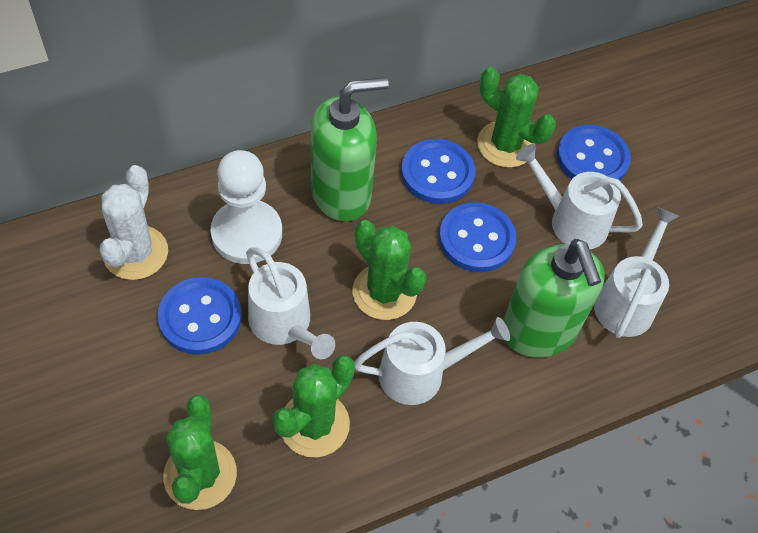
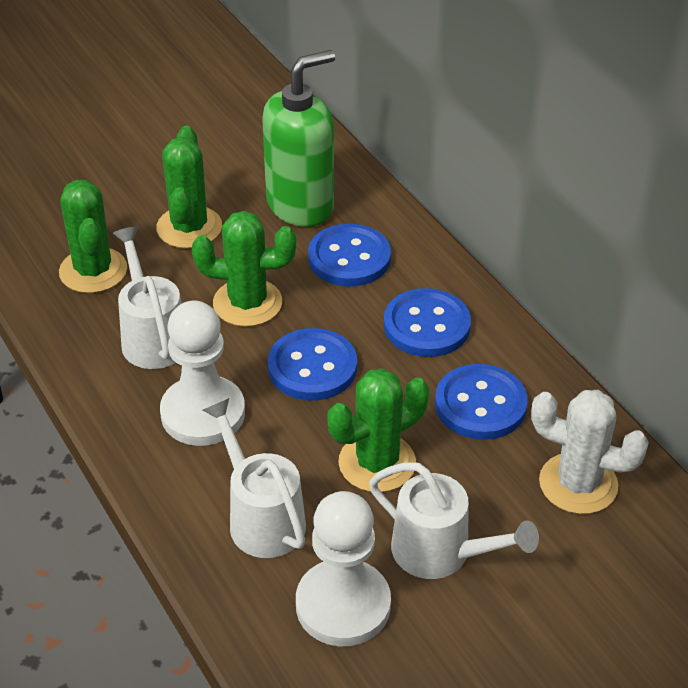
green soap dispenser: 2 -> 1
white pawn: 1 -> 2
white watering can: 4 -> 3

